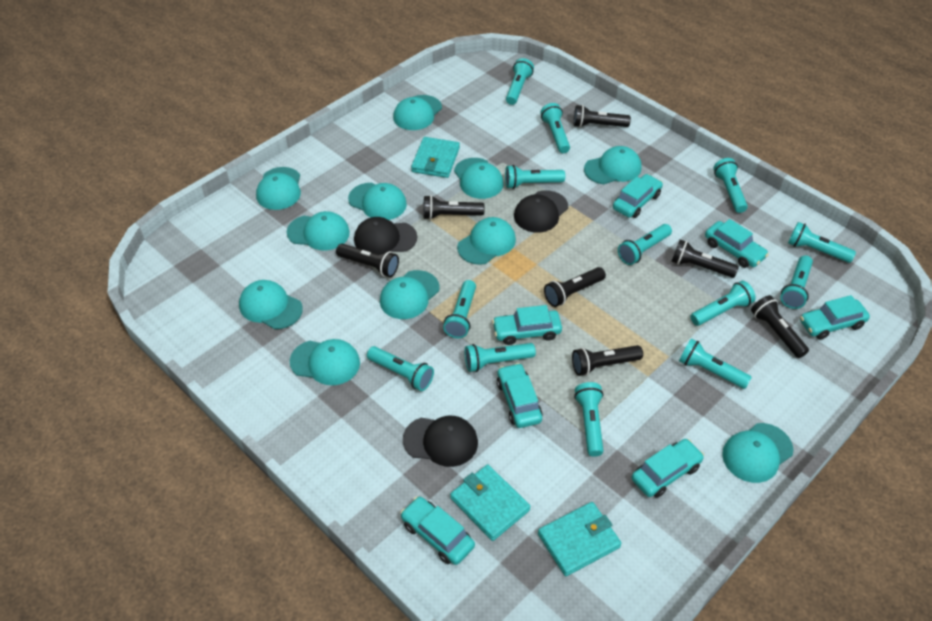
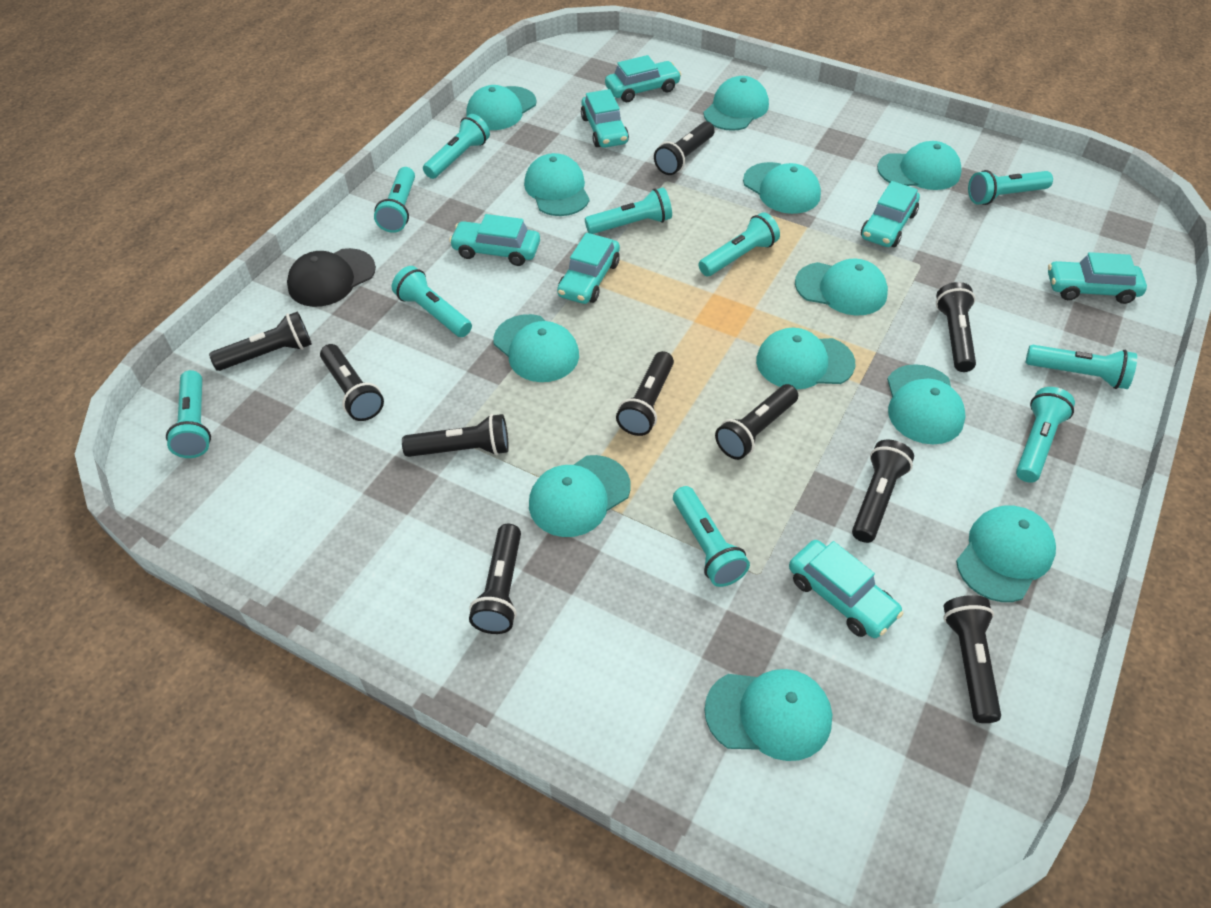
black cap: 3 -> 1
black flashlight: 7 -> 10
turquoise cap: 11 -> 12
turquoise flashlight: 13 -> 10
turquoise wallet: 3 -> 0

